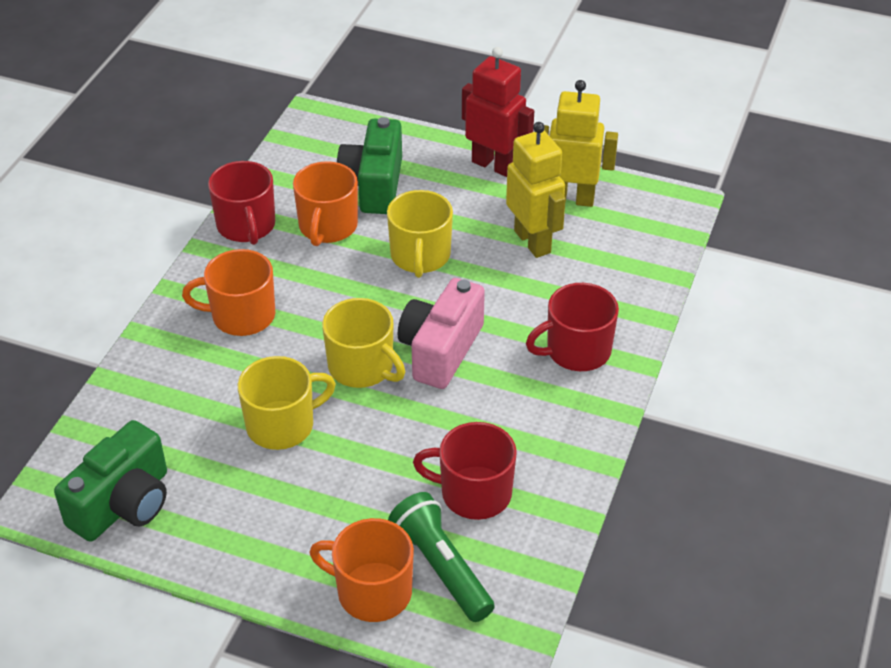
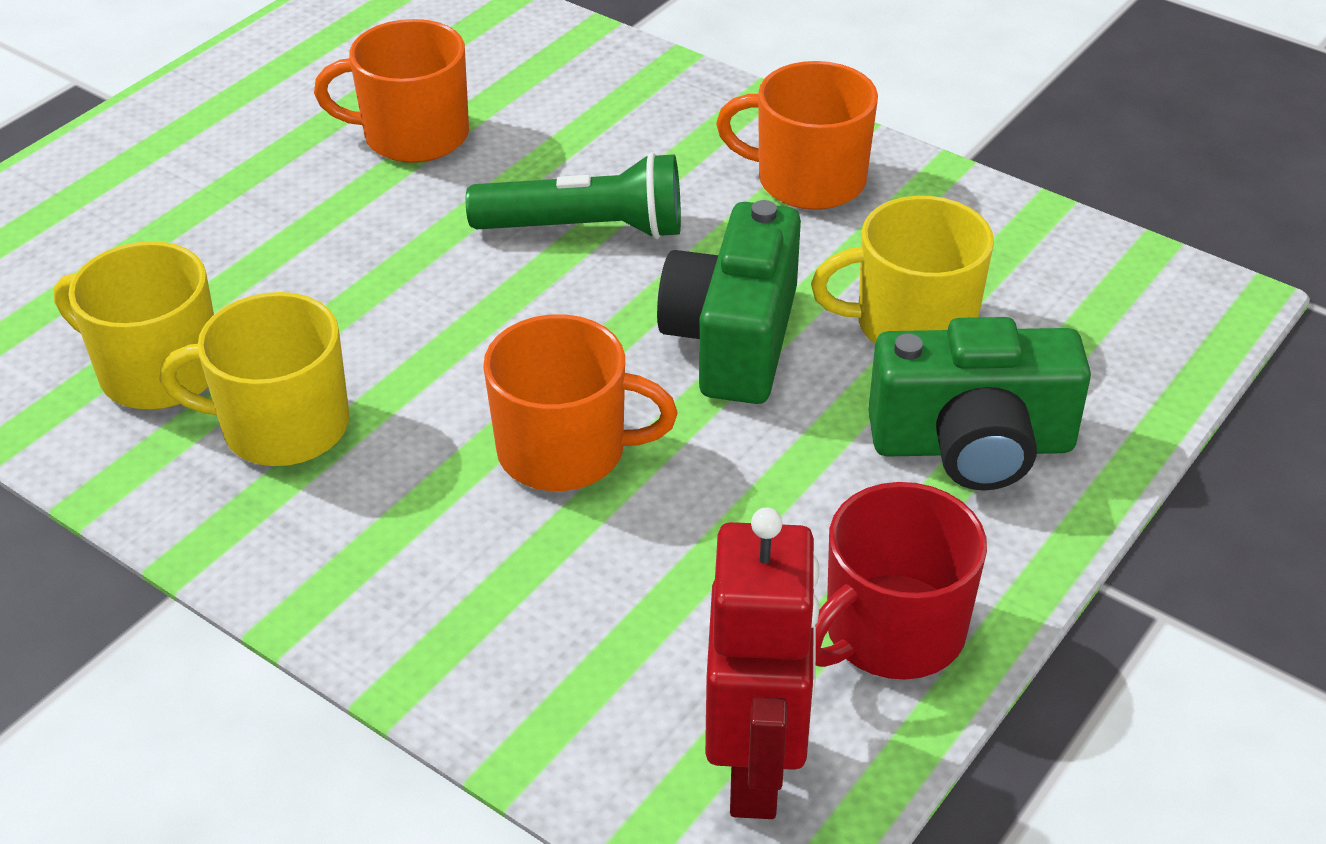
pink camera: 1 -> 0
red mug: 3 -> 1
yellow robot: 2 -> 0

